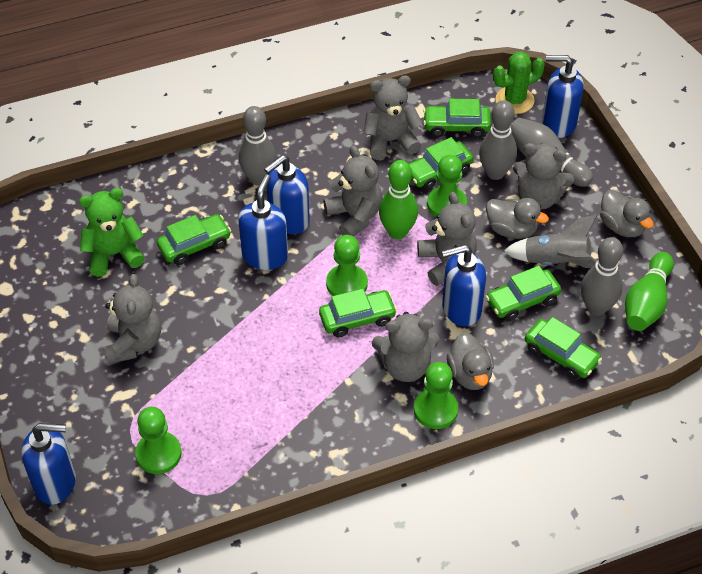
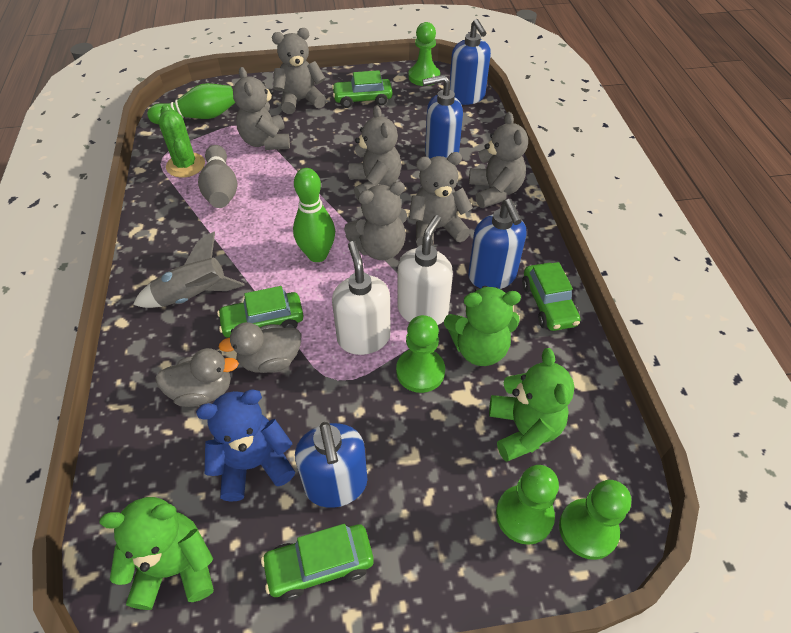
blue soap dispenser: 5 -> 4
blue teddy bear: 0 -> 1
green car: 6 -> 4
green teddy bear: 1 -> 3
grey bowling pin: 4 -> 1
grey duck: 3 -> 2
white soap dispenser: 0 -> 2

